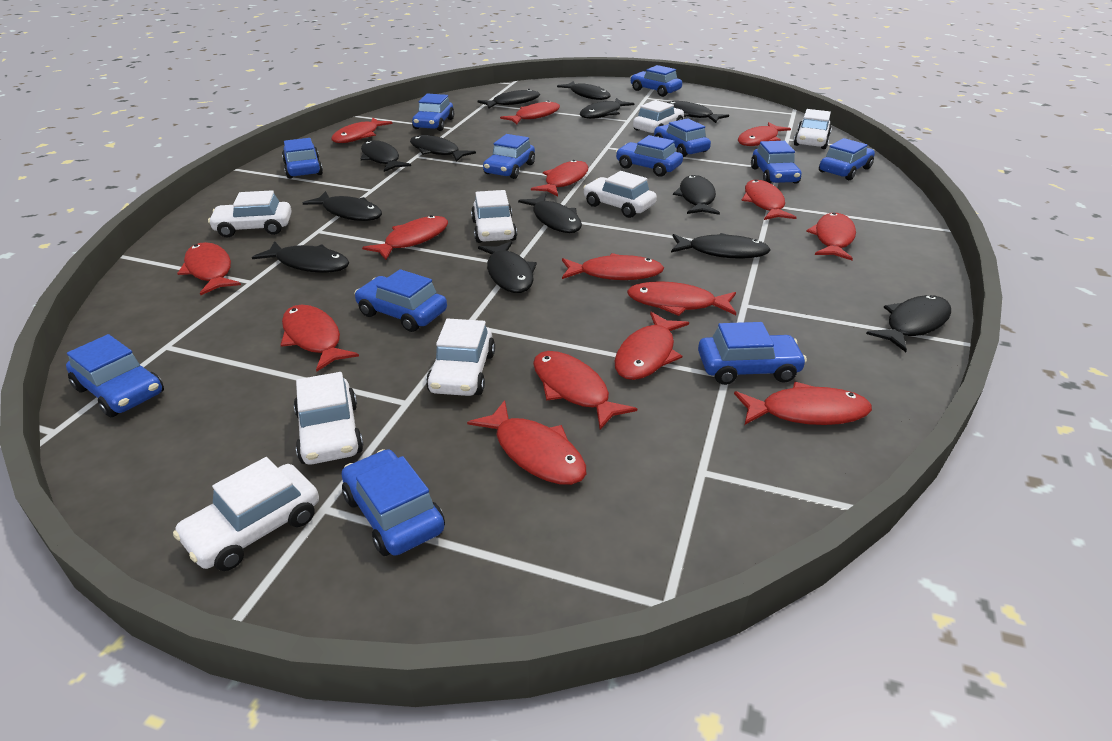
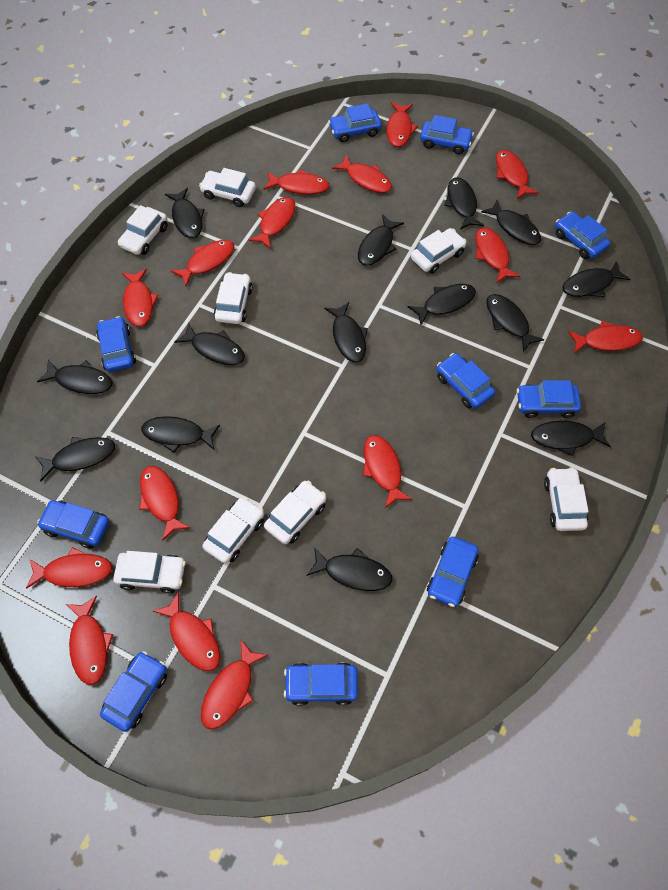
black fish: 13 -> 14
blue car: 12 -> 10

